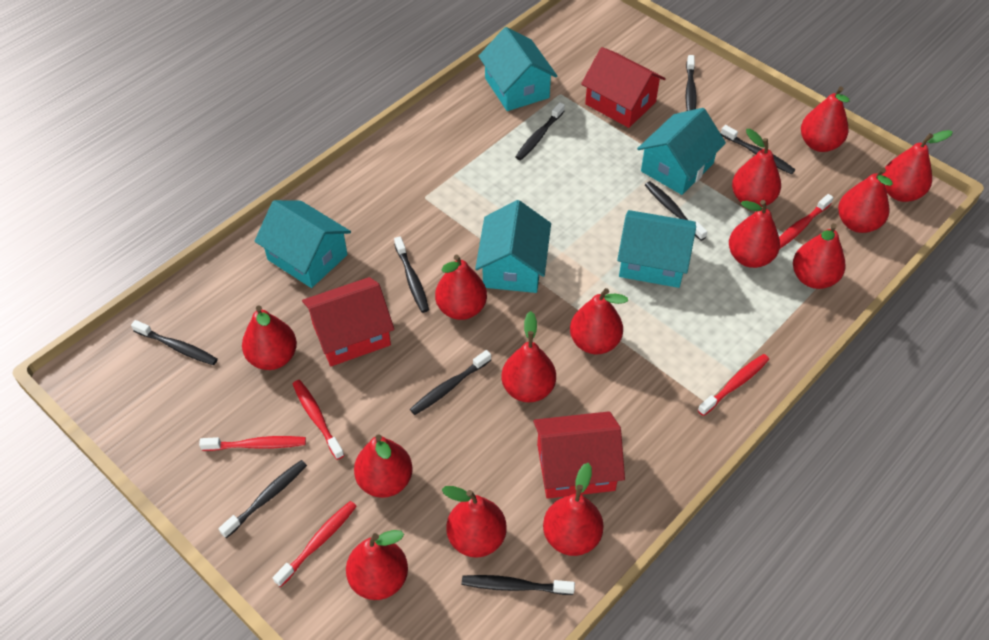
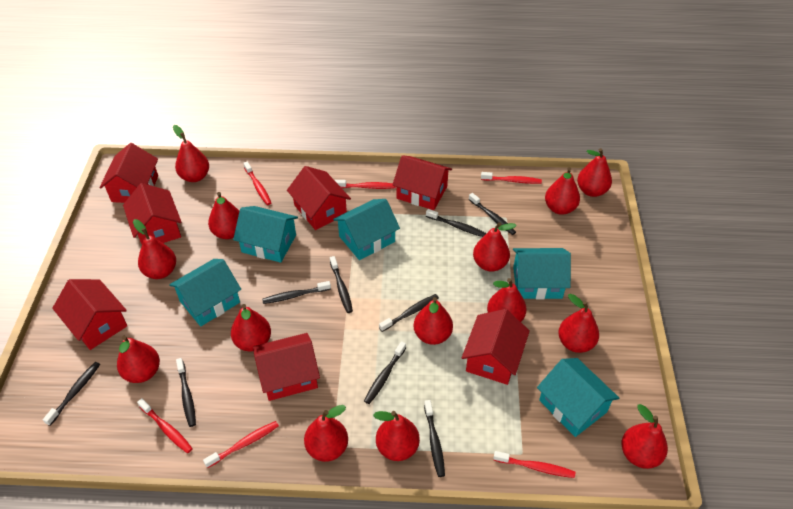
red house: 3 -> 7
red toothbrush: 5 -> 6

